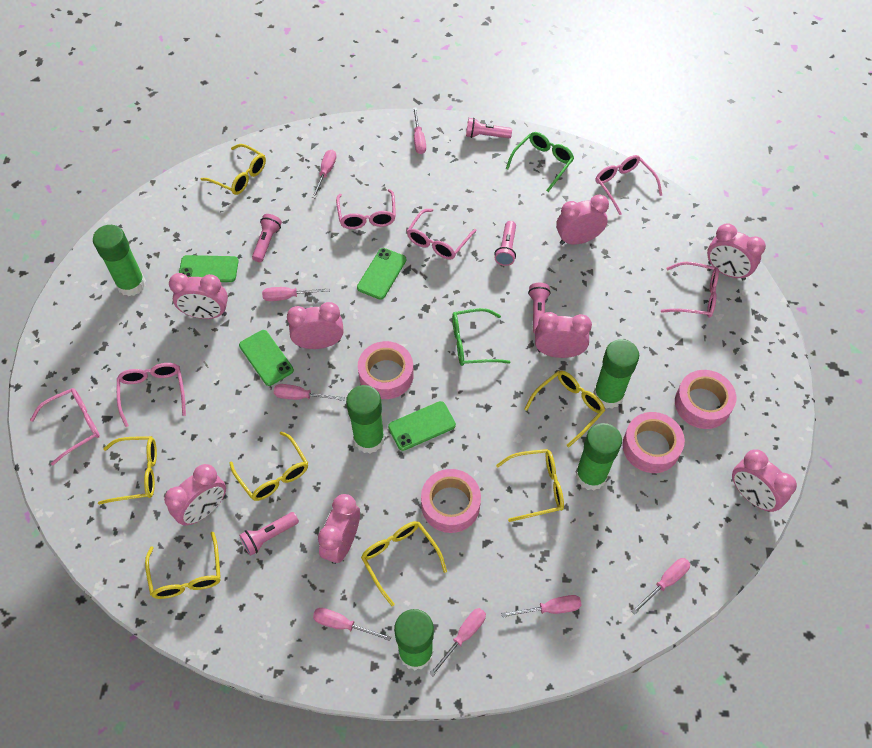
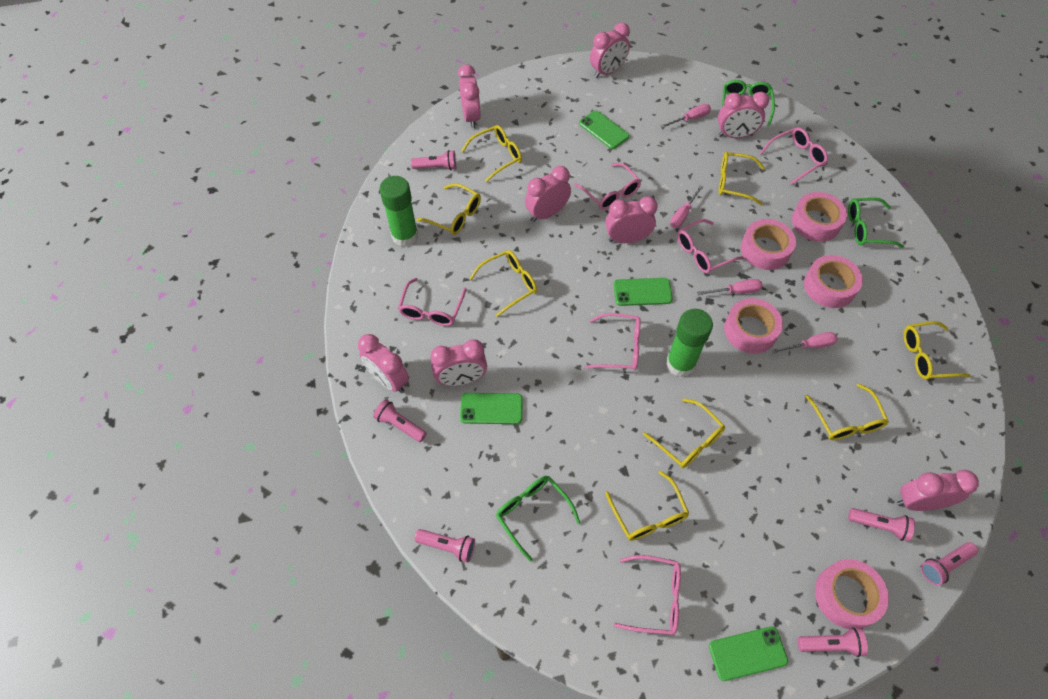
green glasses: 2 -> 3
green glue stick: 5 -> 2
pink flashlight: 5 -> 6
pink screwdriver: 8 -> 4
pink tape: 4 -> 5
yellow glasses: 7 -> 8

